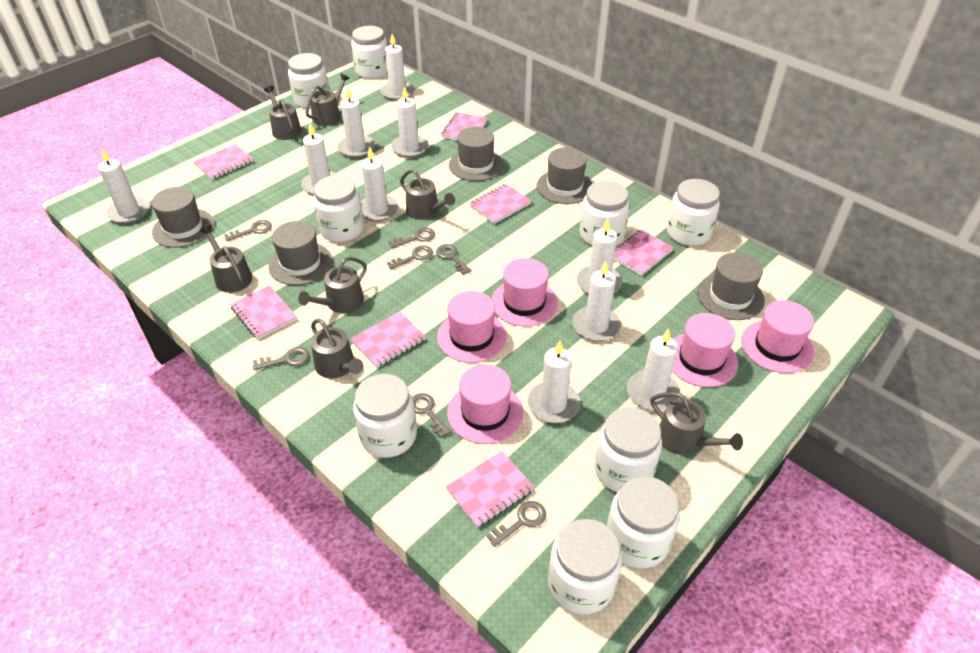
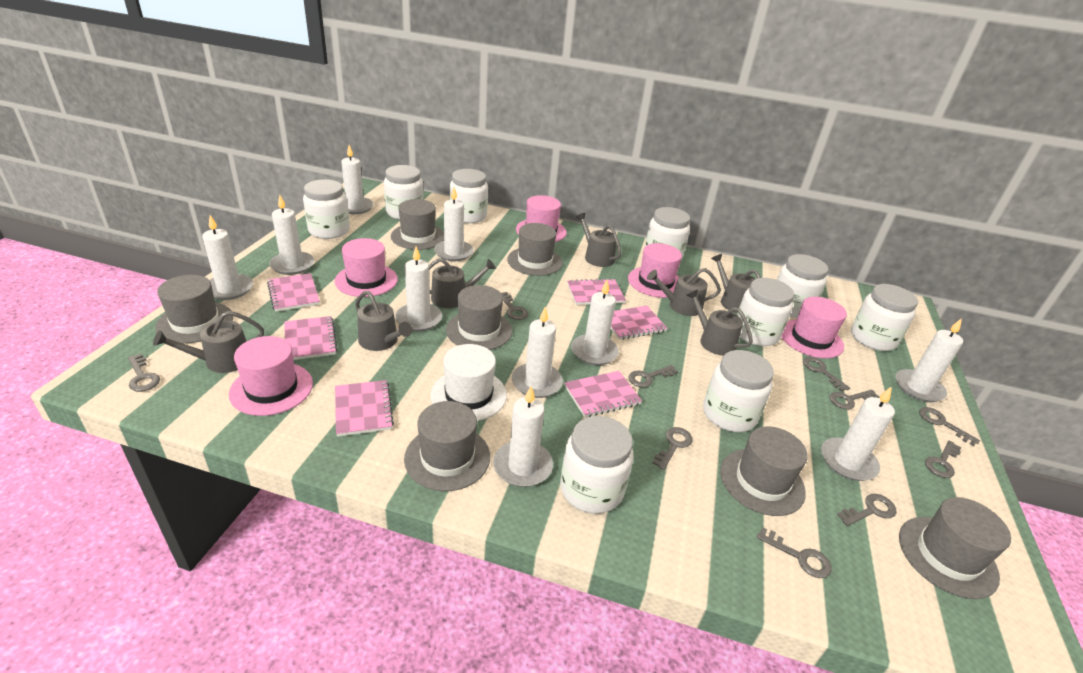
grey hat: 5 -> 7
grey key: 7 -> 10
pink notebook: 7 -> 6
white hat: 0 -> 1

